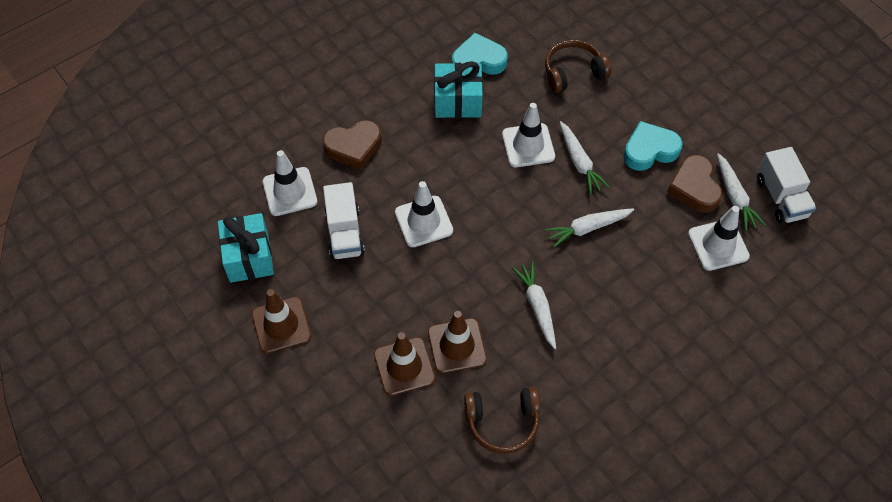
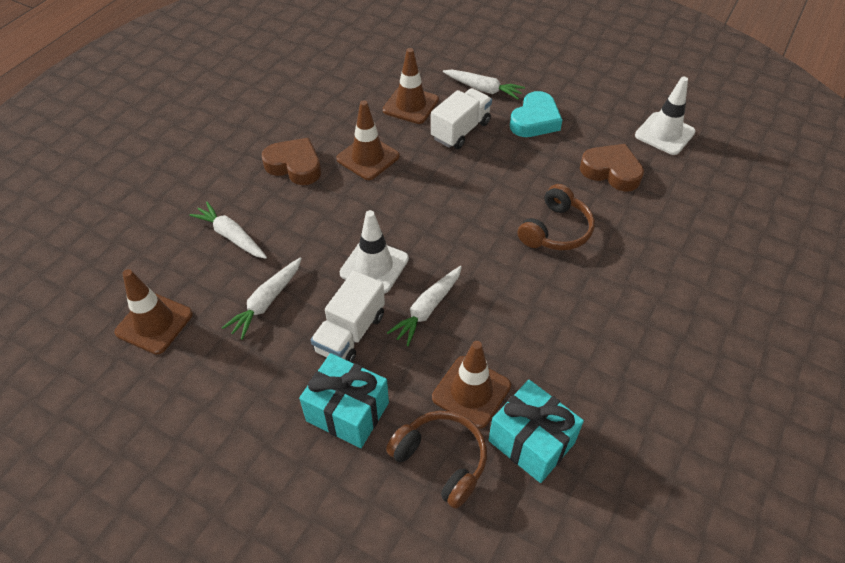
brown traffic cone: 3 -> 4
turquoise heart: 2 -> 1
white traffic cone: 4 -> 2

